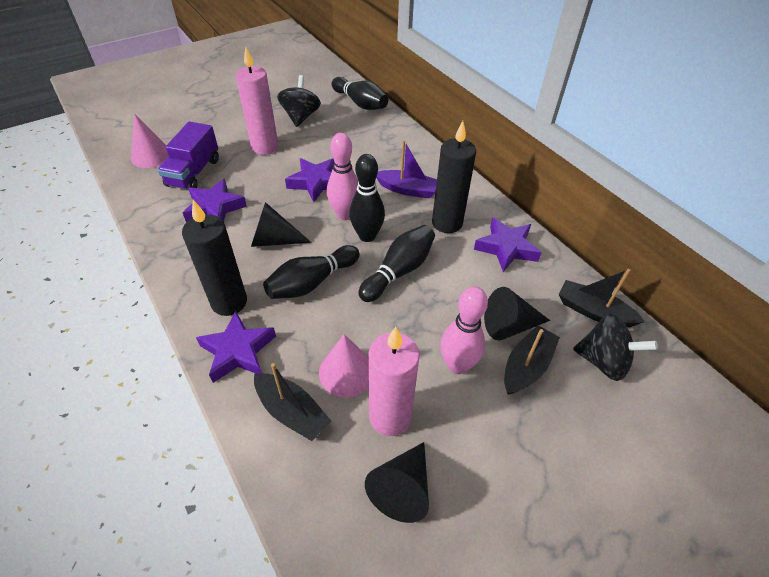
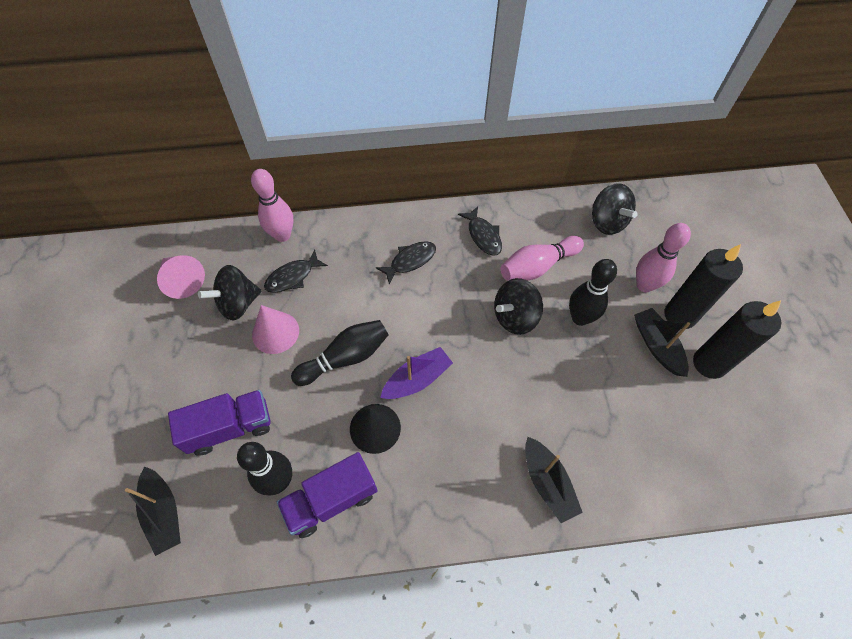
black bowling pin: 4 -> 3
black cone: 3 -> 1
black fish: 0 -> 3
black spinning top: 2 -> 3
pink bowling pin: 2 -> 3
pink candle: 2 -> 0
purple star: 4 -> 0
purple truck: 1 -> 2

